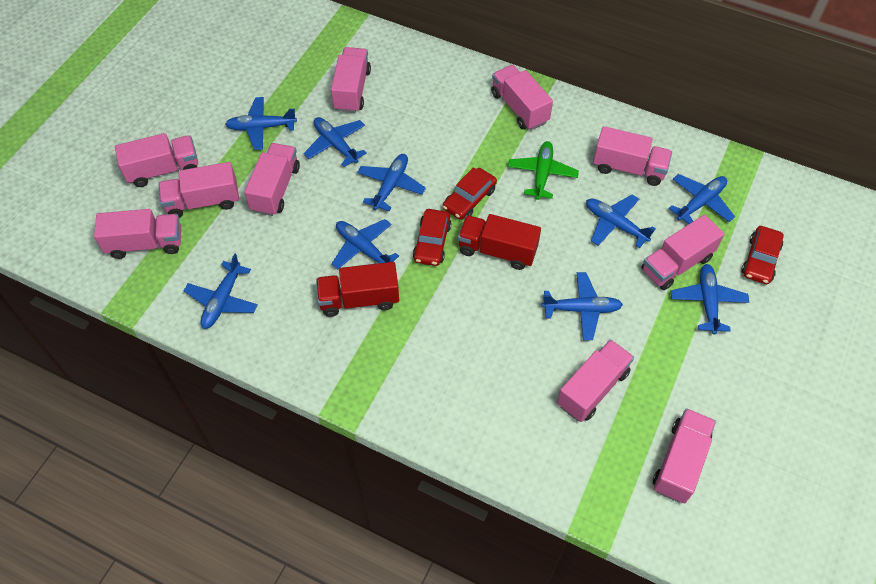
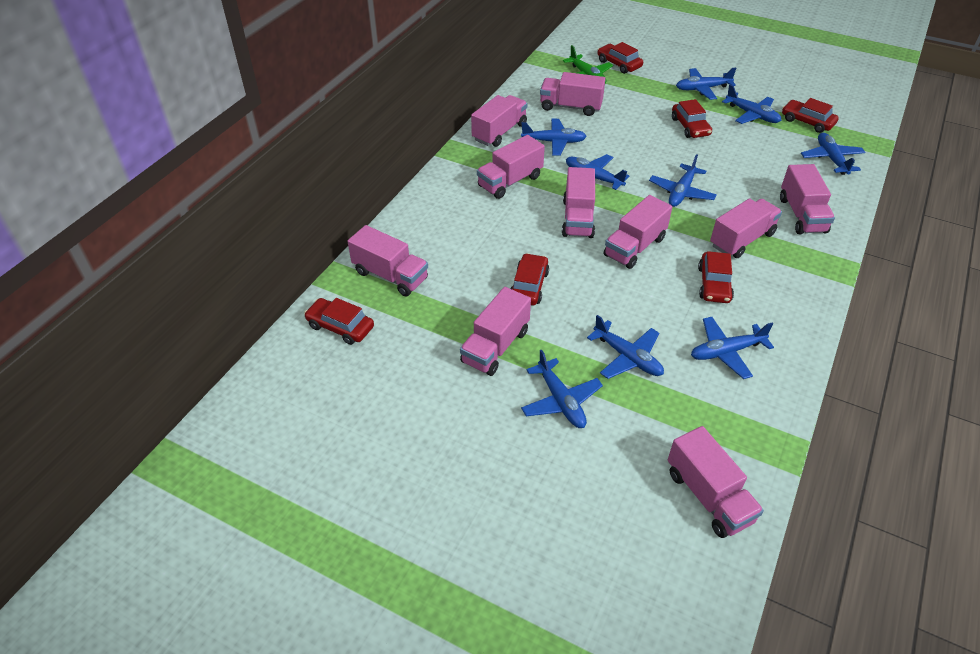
red car: 3 -> 6
red truck: 2 -> 0

